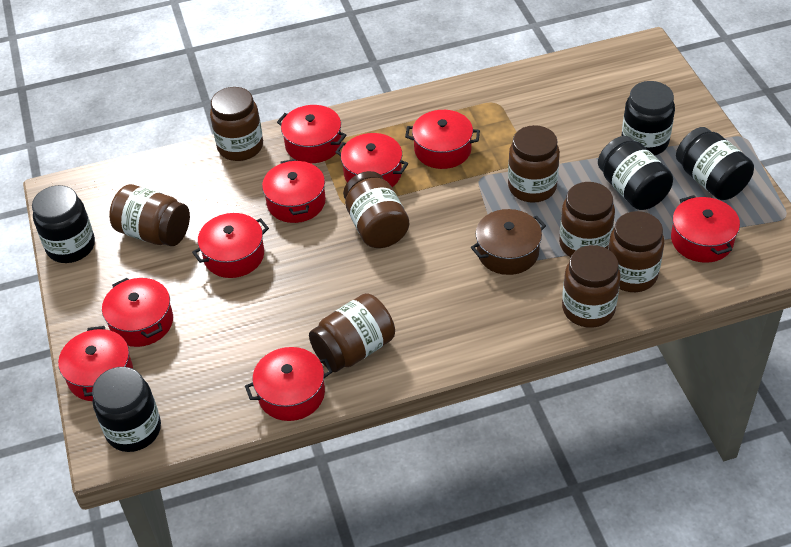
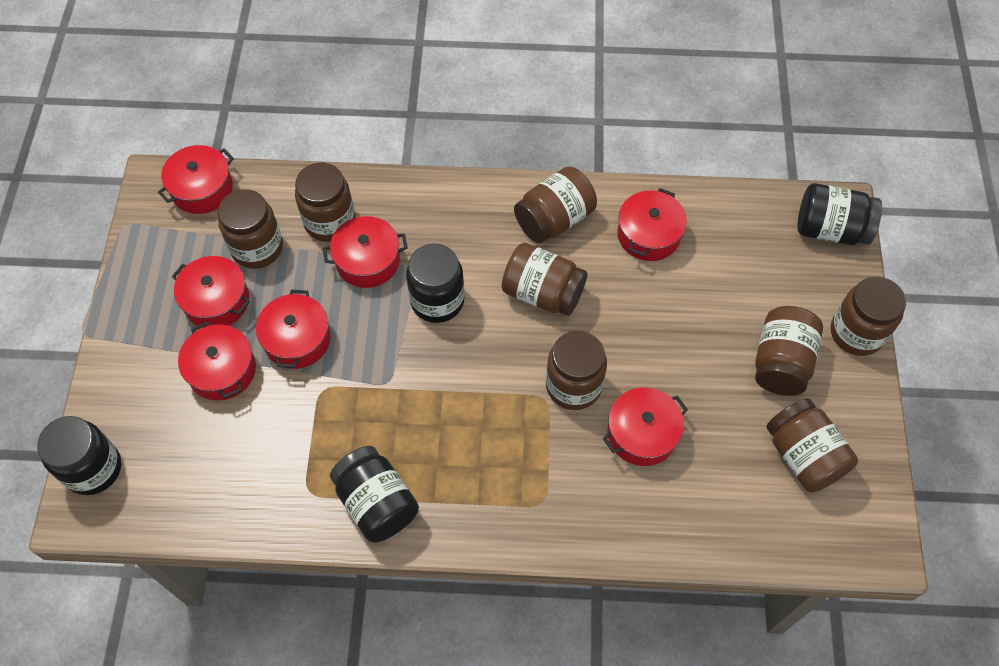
black jar: 5 -> 4
brown pot: 1 -> 0
red pot: 9 -> 7

